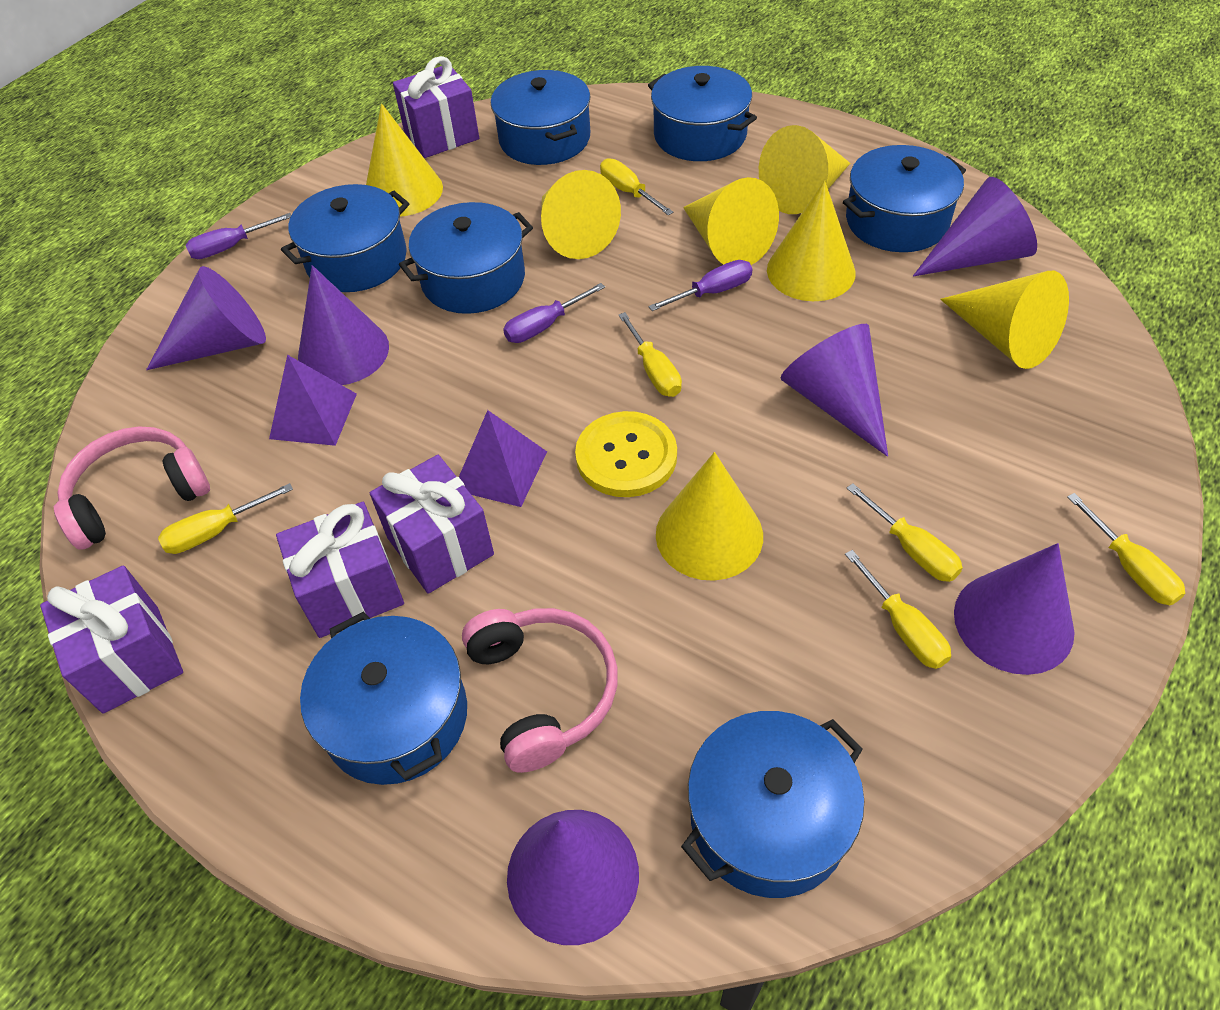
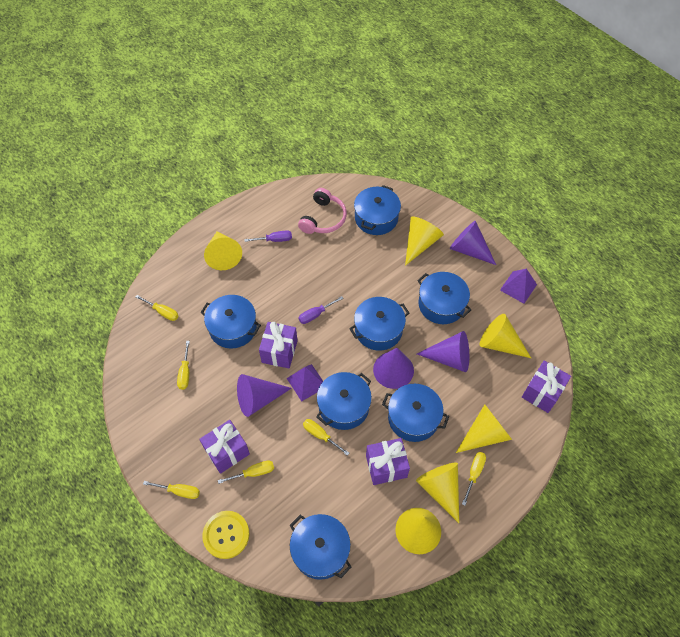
pink headphones: 2 -> 1
purple cone: 6 -> 4
purple screwdriver: 3 -> 2
yellow cone: 7 -> 6

